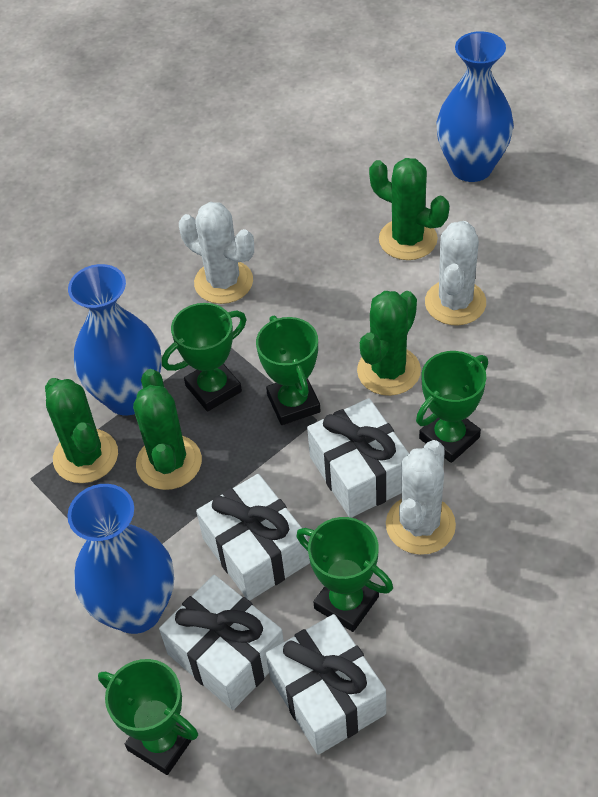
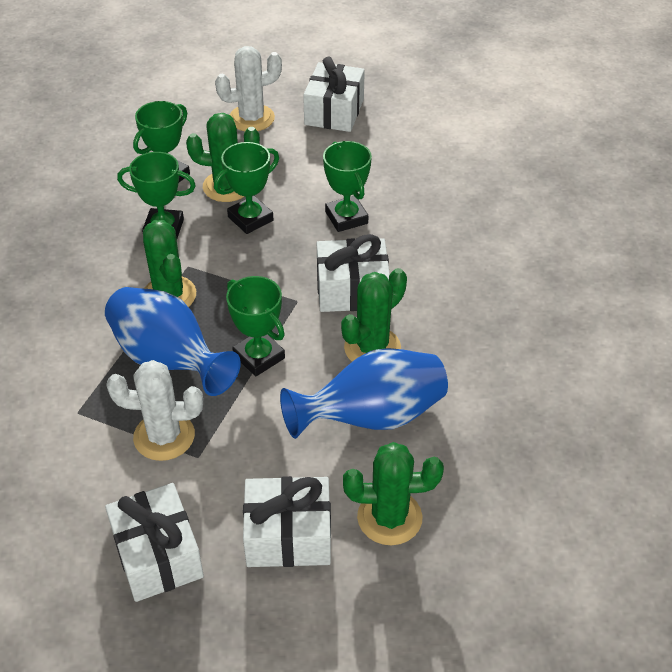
blue vase: 3 -> 2
white cactus: 3 -> 2

